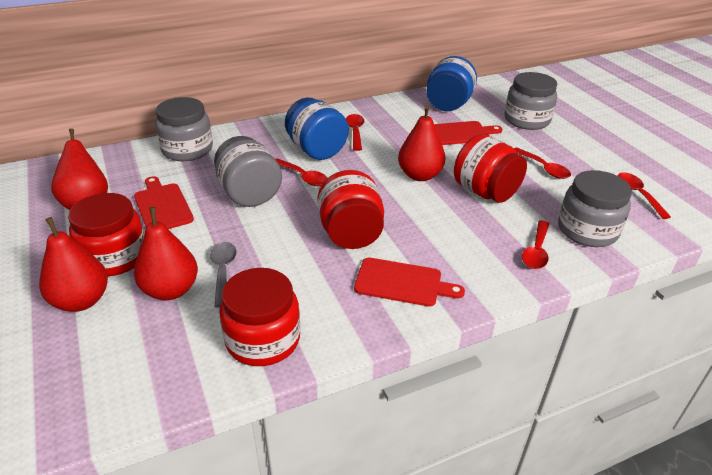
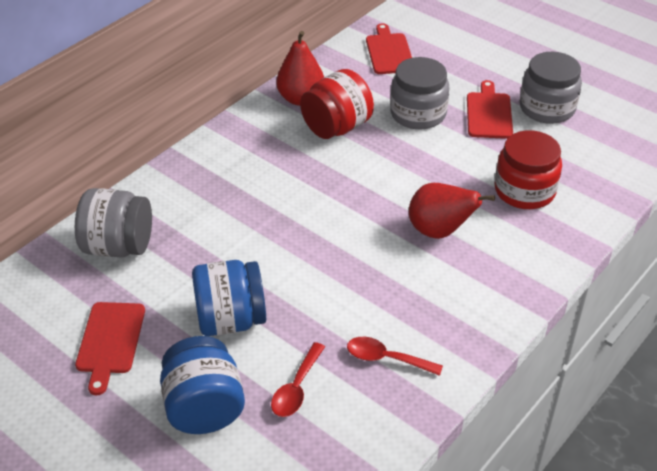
grey jar: 4 -> 3
grey spoon: 1 -> 0
red jar: 4 -> 2
red pear: 4 -> 2
red spoon: 5 -> 2

